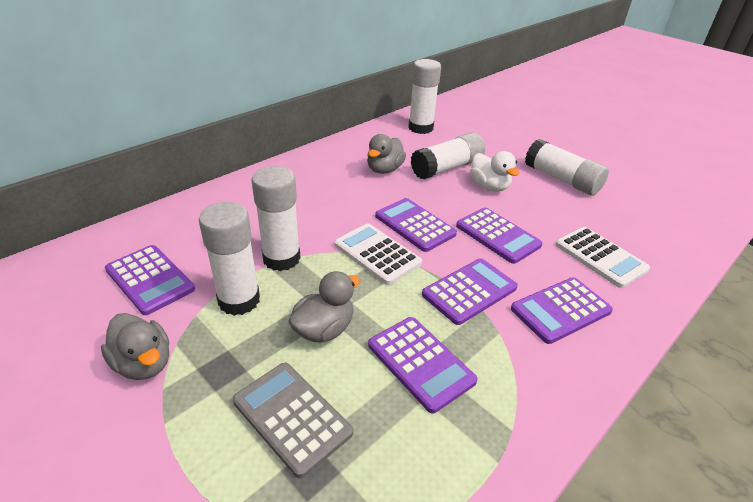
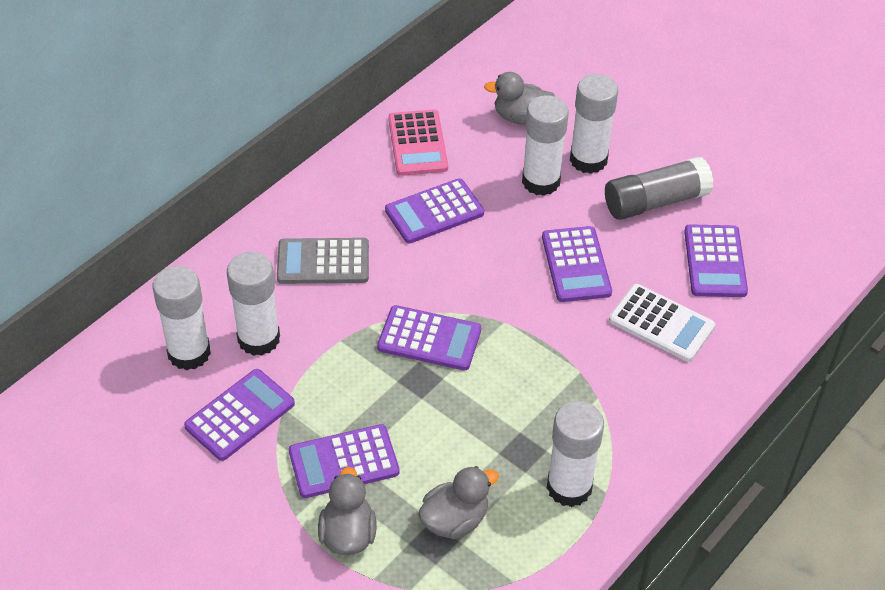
grey glue stick: 0 -> 1
pink calculator: 0 -> 1
white calculator: 2 -> 1
white duck: 1 -> 0

